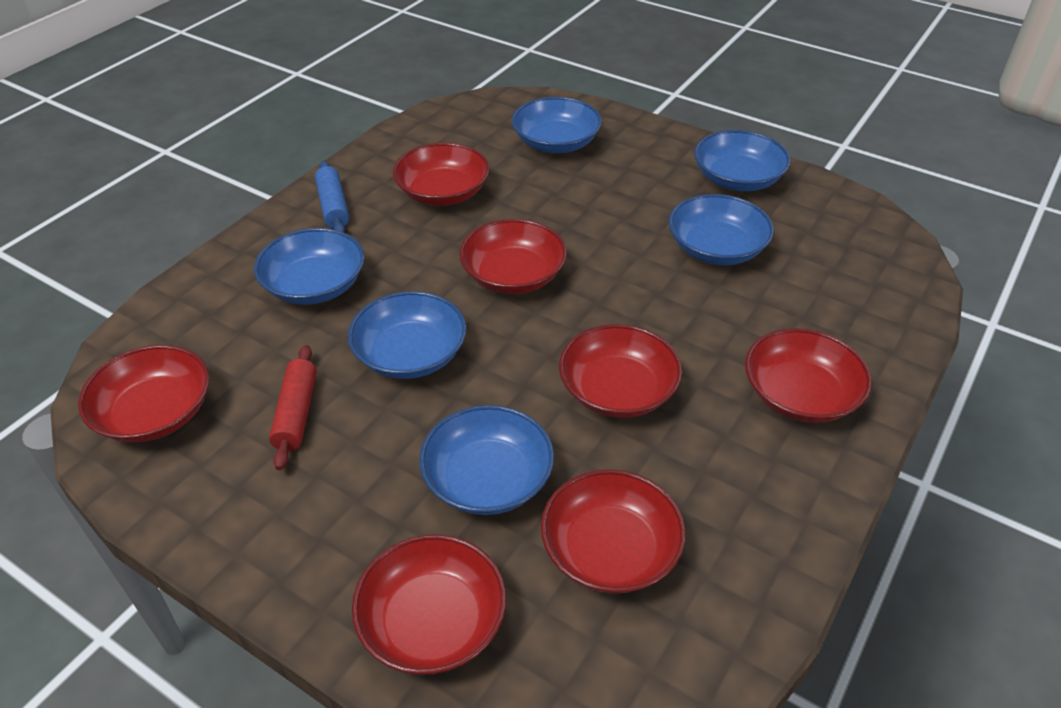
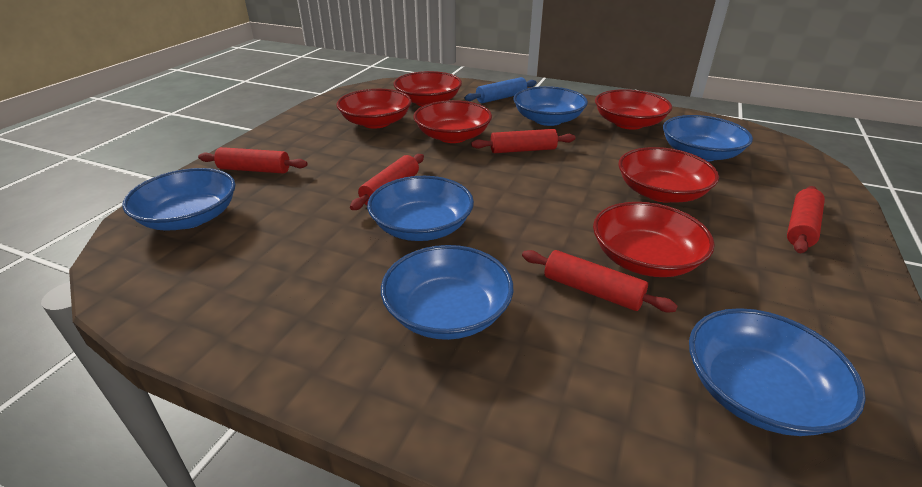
red bowl: 7 -> 6
red rolling pin: 1 -> 5

